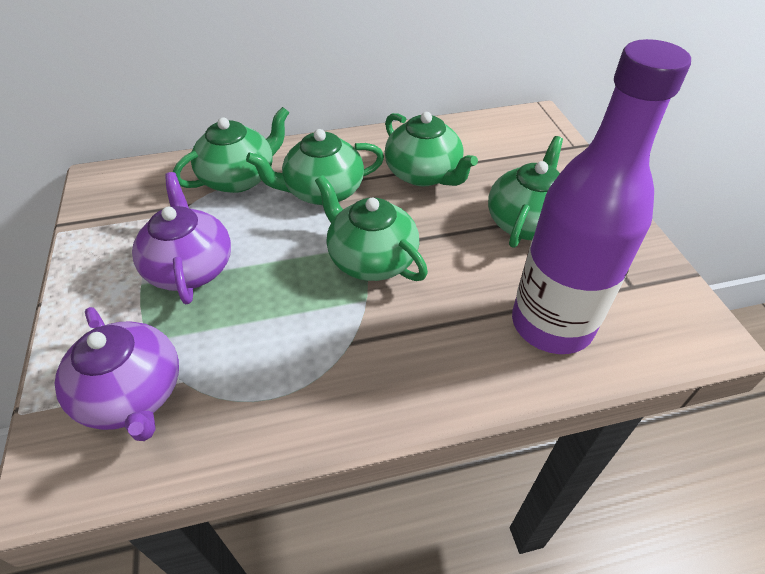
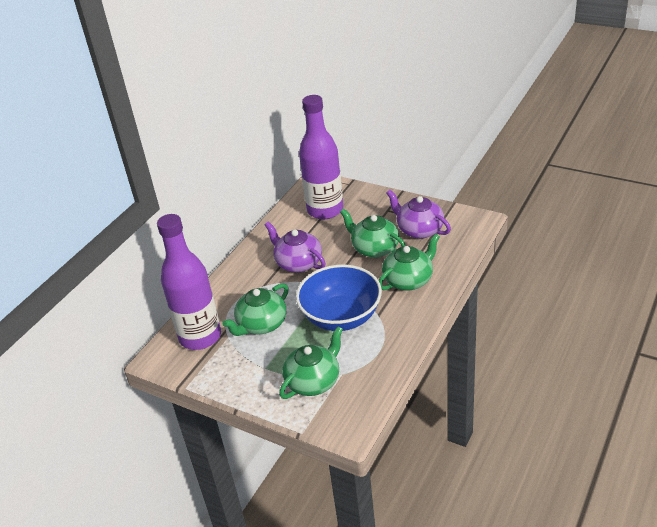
blue bowl: 0 -> 1
green teapot: 5 -> 4
purple bottle: 1 -> 2

